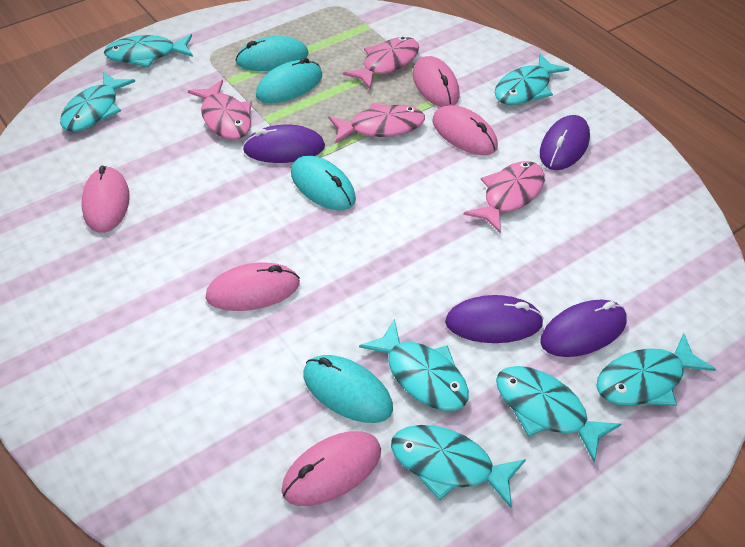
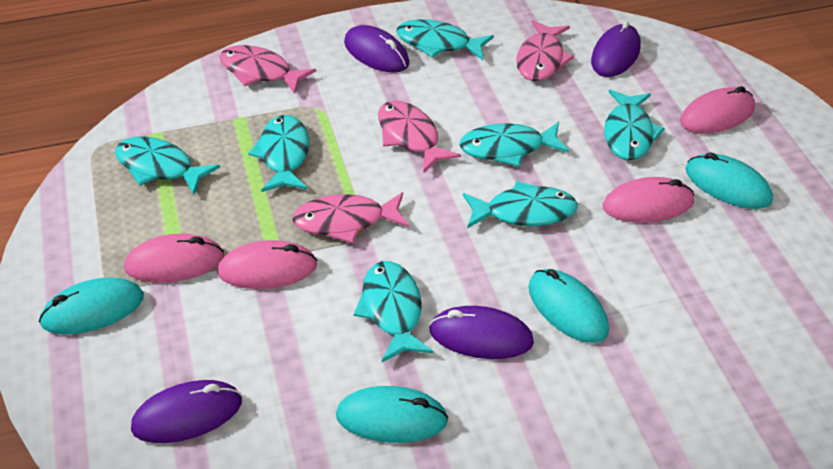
pink mouse: 5 -> 4

